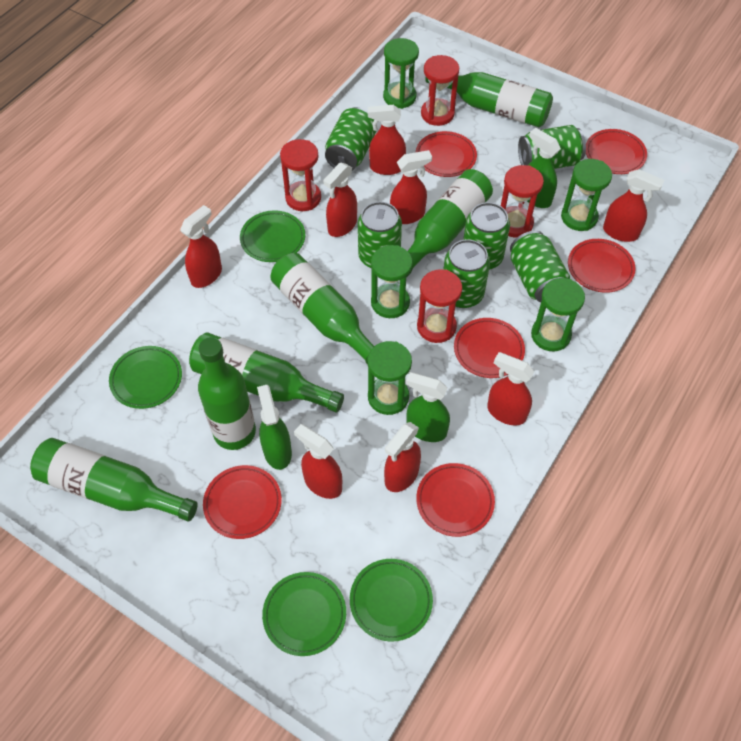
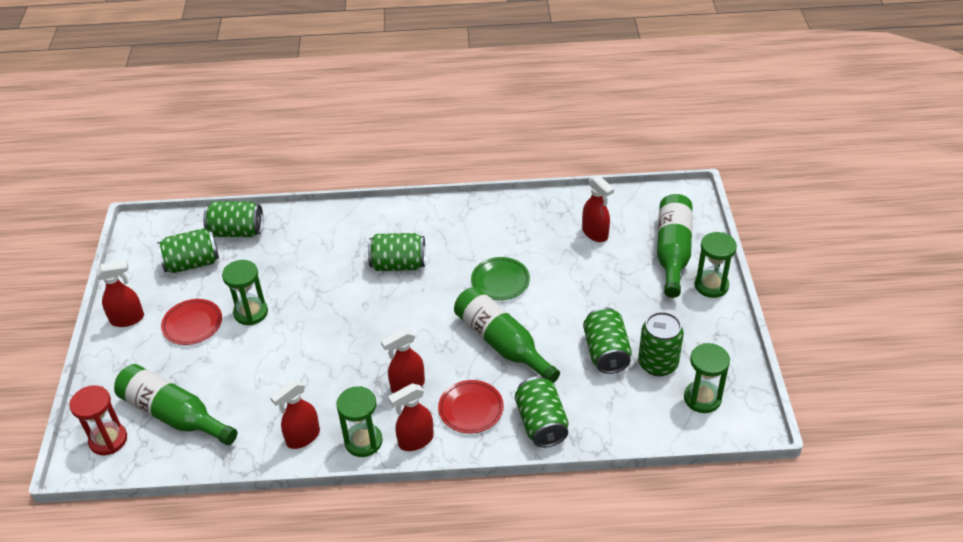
green bottle: 6 -> 3
green hourglass: 5 -> 4
green plate: 4 -> 1
green spray bottle: 3 -> 0
red hourglass: 4 -> 1
red plate: 6 -> 2
red spray bottle: 8 -> 5

